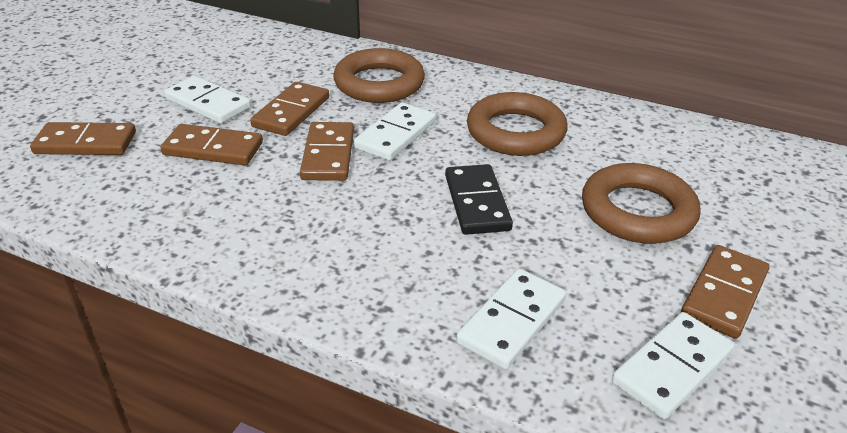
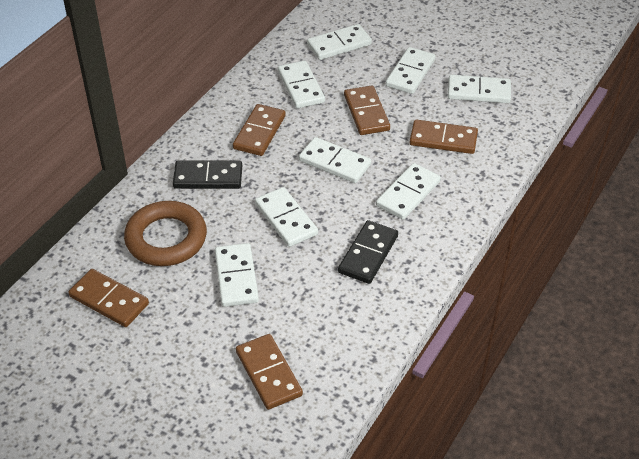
black domino: 1 -> 2
brown ring: 3 -> 1
white domino: 4 -> 8

